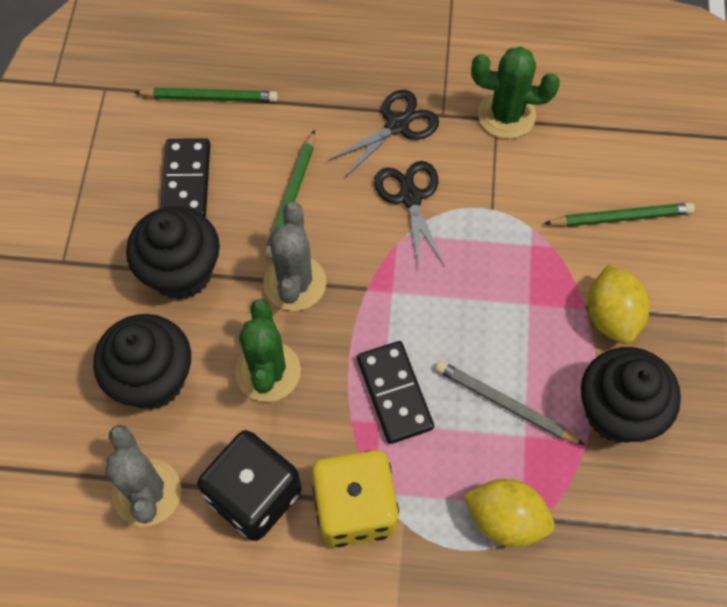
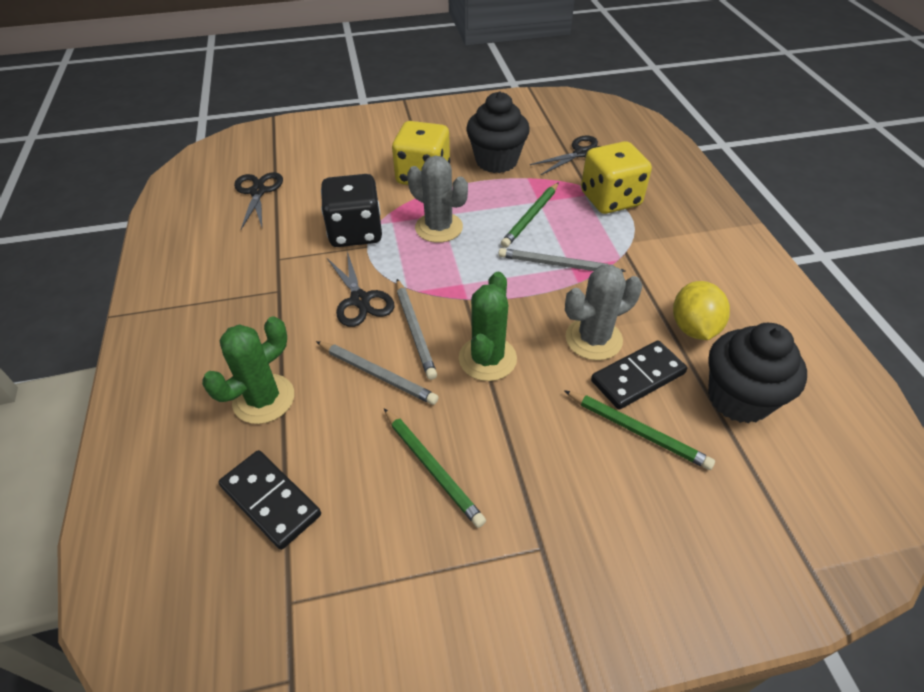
black cupcake: 3 -> 2
black scissors: 2 -> 3
grey pencil: 1 -> 3
yellow dice: 1 -> 2
yellow lemon: 2 -> 1

